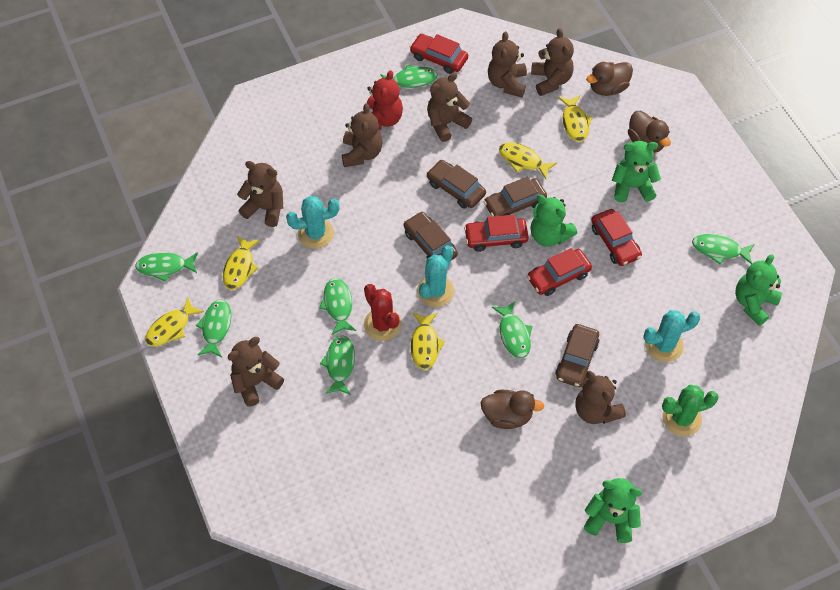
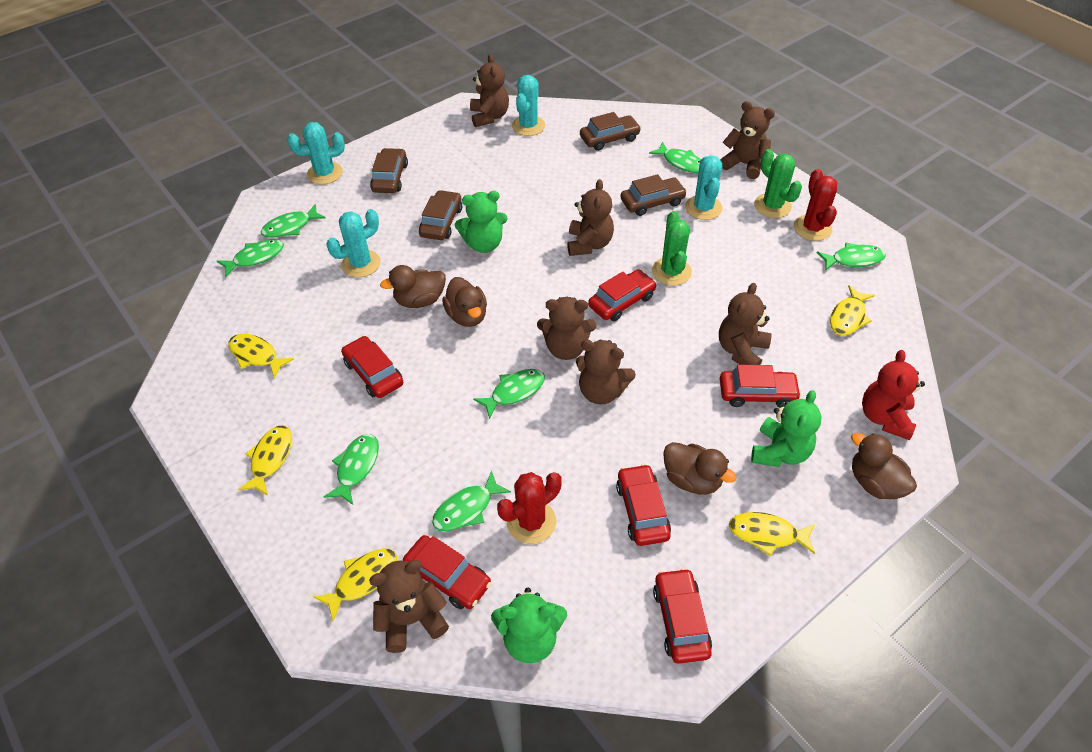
brown duck: 3 -> 4
green cactus: 1 -> 2
green teddy bear: 4 -> 3
red cactus: 1 -> 2
red car: 4 -> 6
turquoise cactus: 3 -> 4

